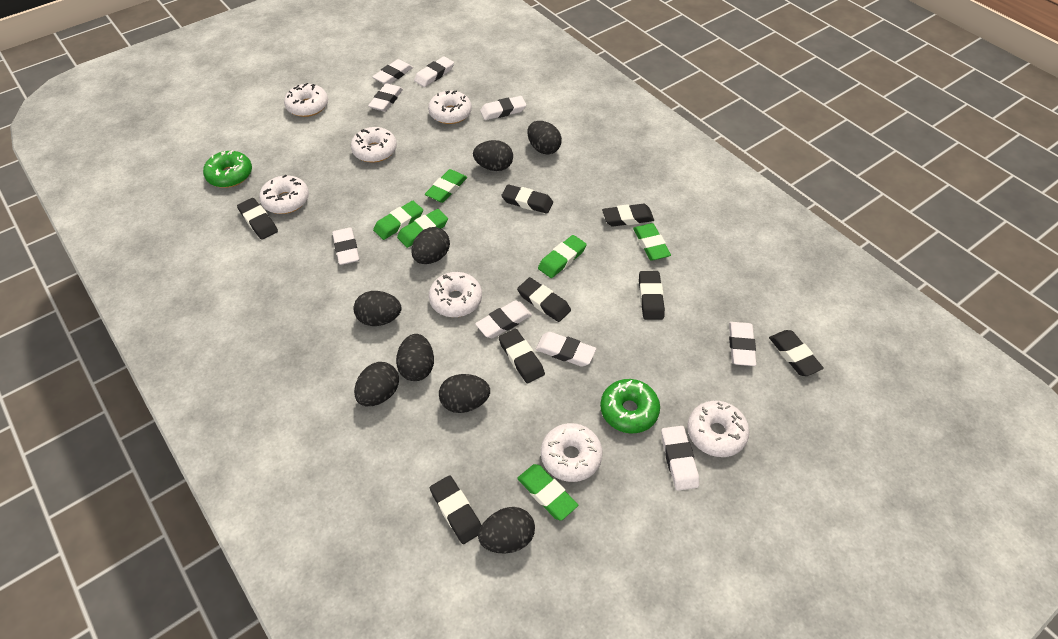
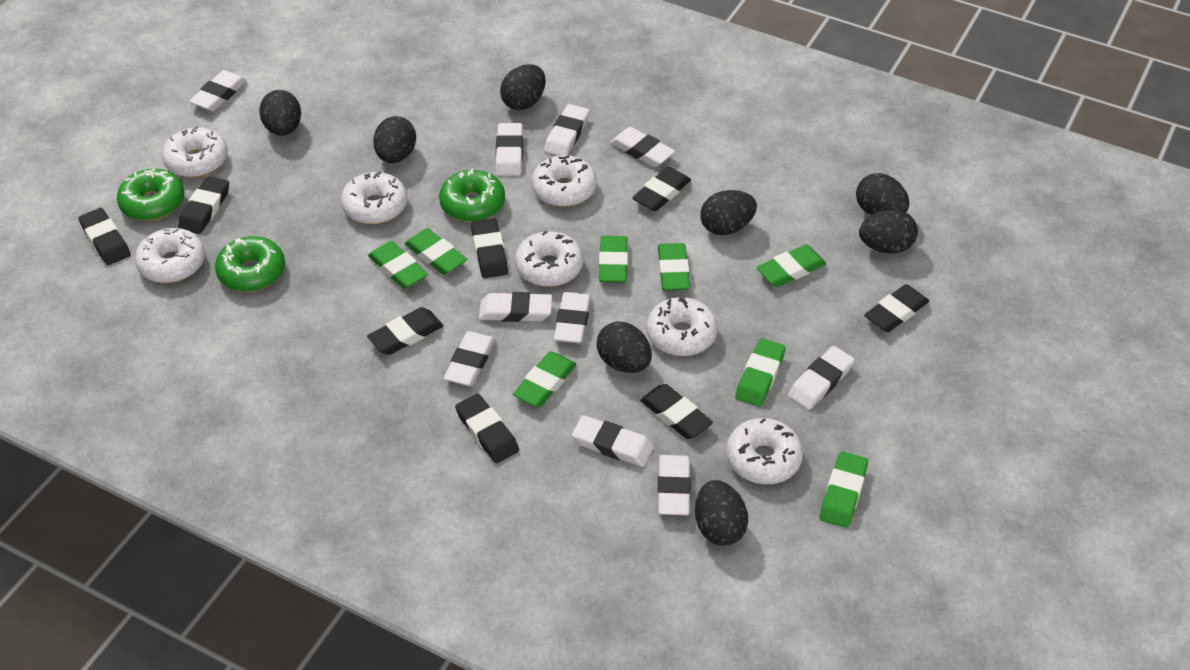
green donut: 2 -> 3
green eraser: 6 -> 8
white eraser: 9 -> 10

